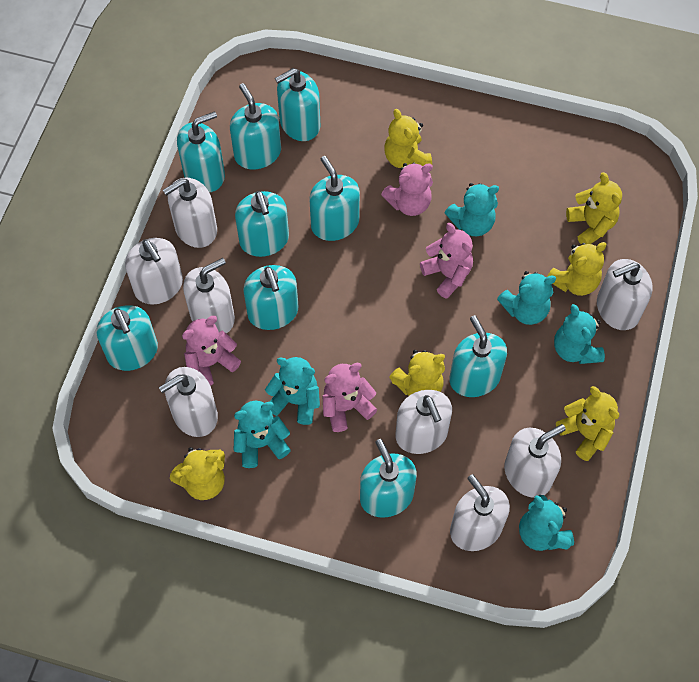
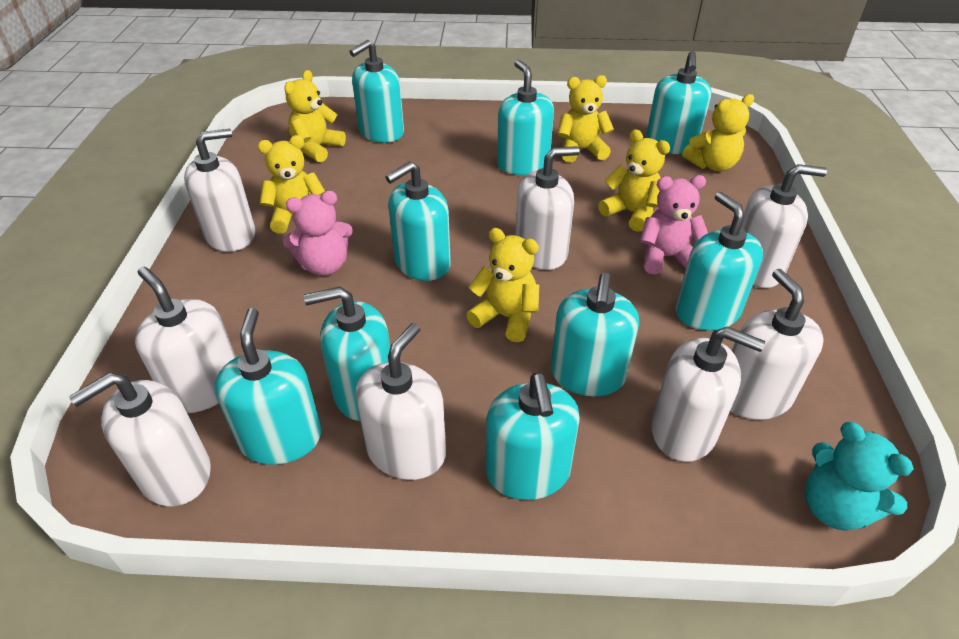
pink teddy bear: 4 -> 2
turquoise teddy bear: 6 -> 1

